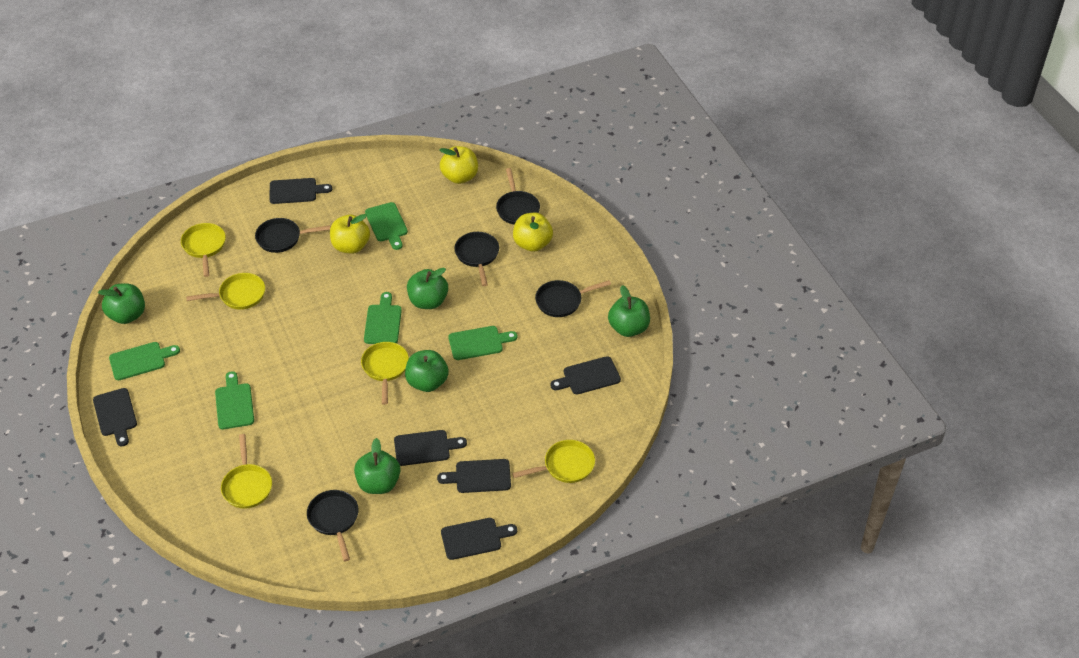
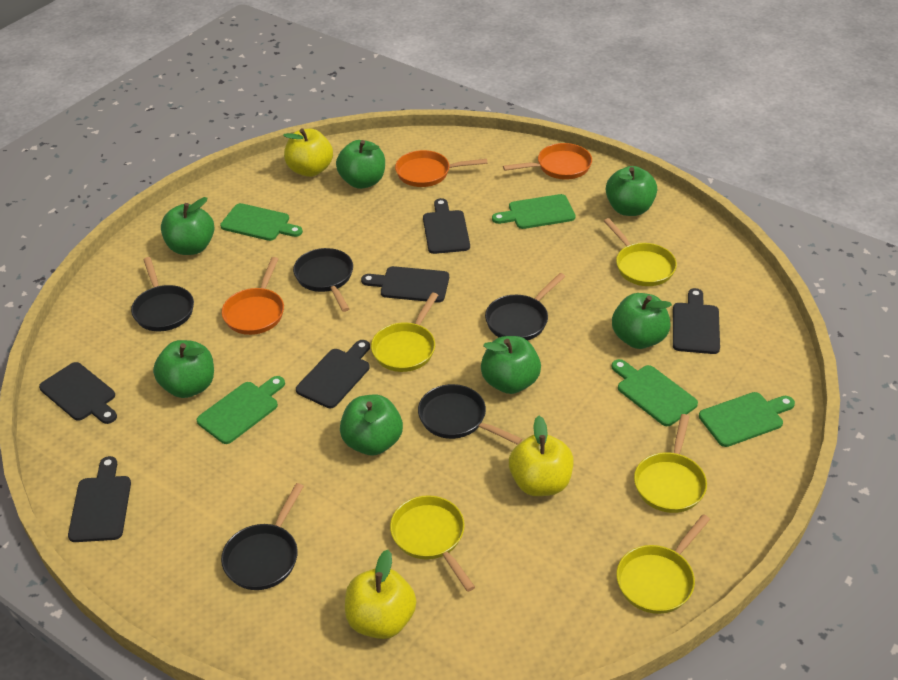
green apple: 5 -> 7
orange pan: 0 -> 3

